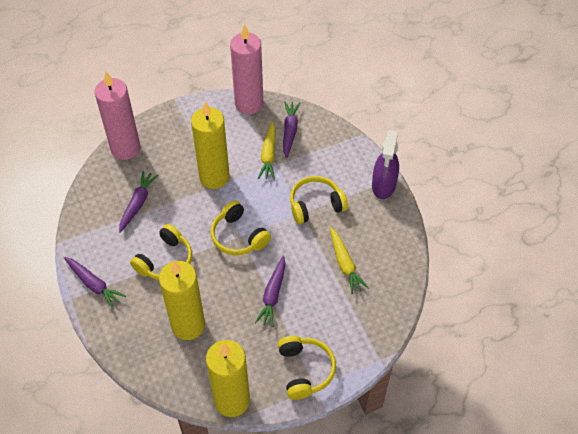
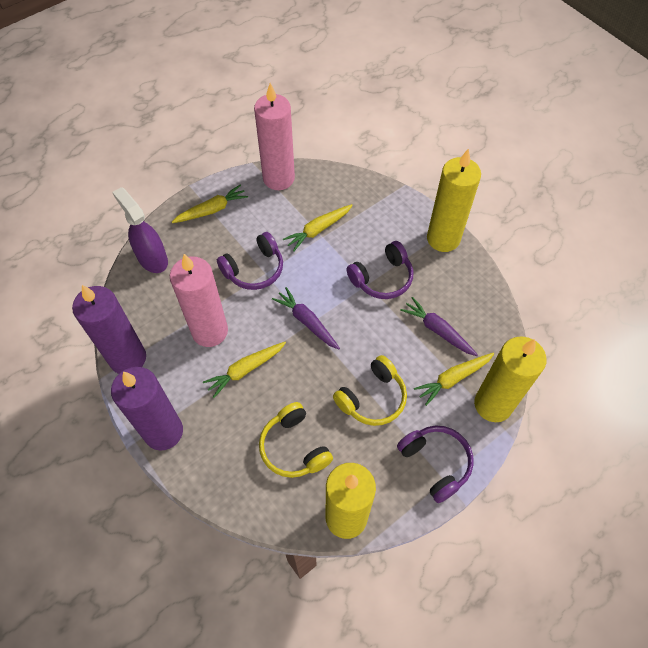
purple candle: 0 -> 2
purple carrot: 4 -> 2
purple headphones: 0 -> 3
yellow carrot: 2 -> 4
yellow headphones: 4 -> 2

